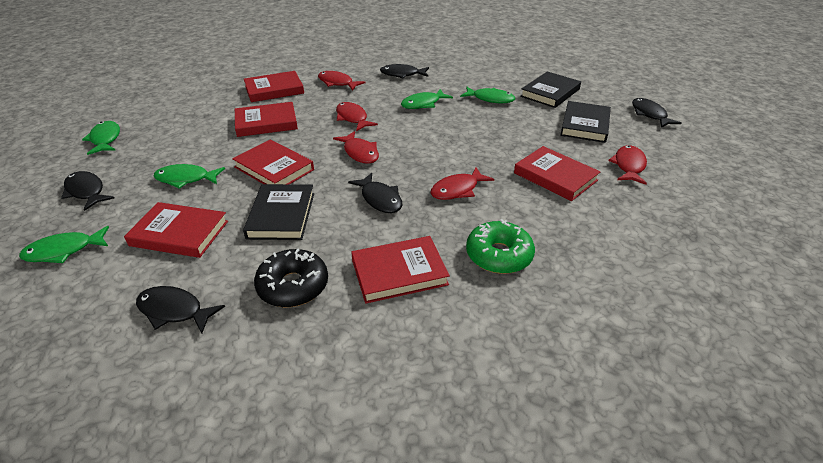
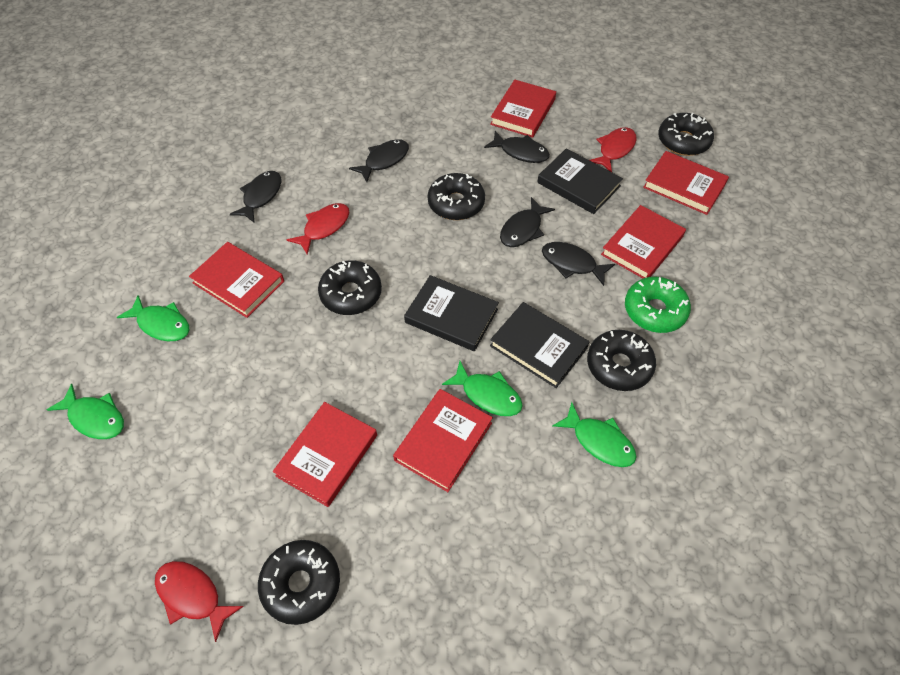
black donut: 1 -> 5
green fish: 5 -> 4
red fish: 5 -> 3

